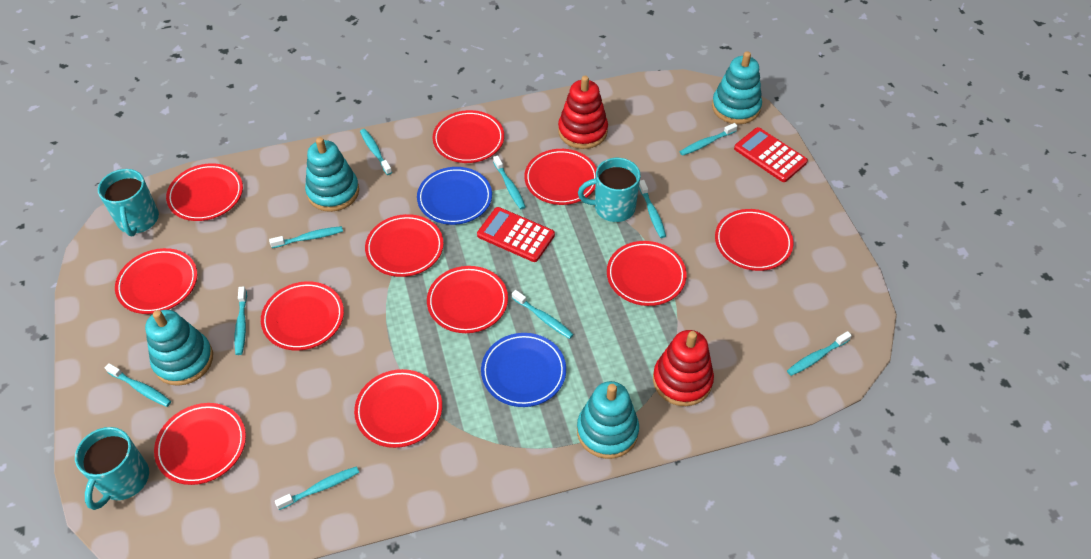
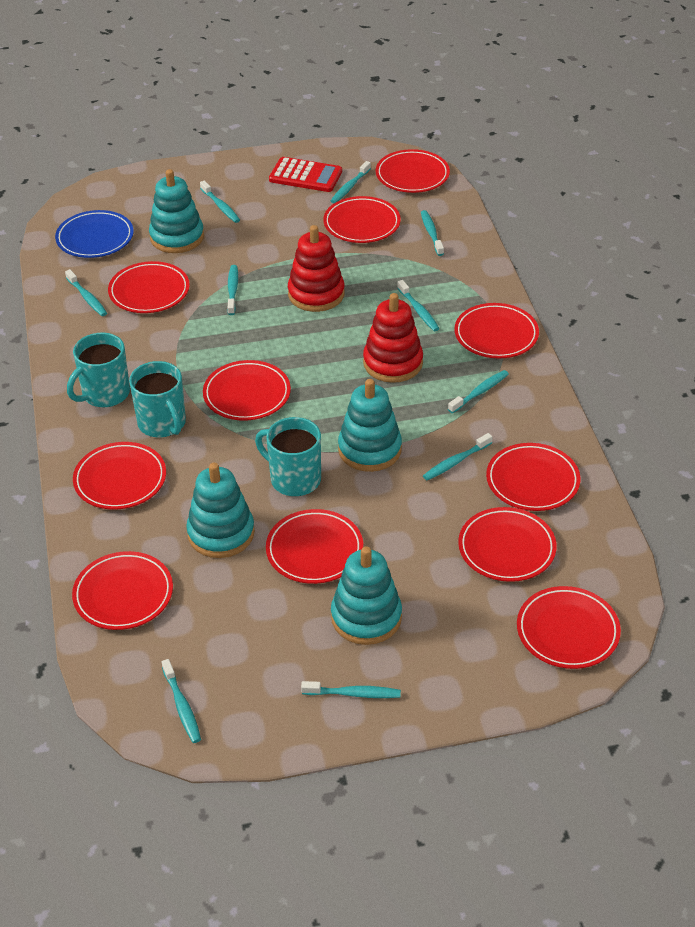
blue plate: 2 -> 1
red calculator: 2 -> 1

